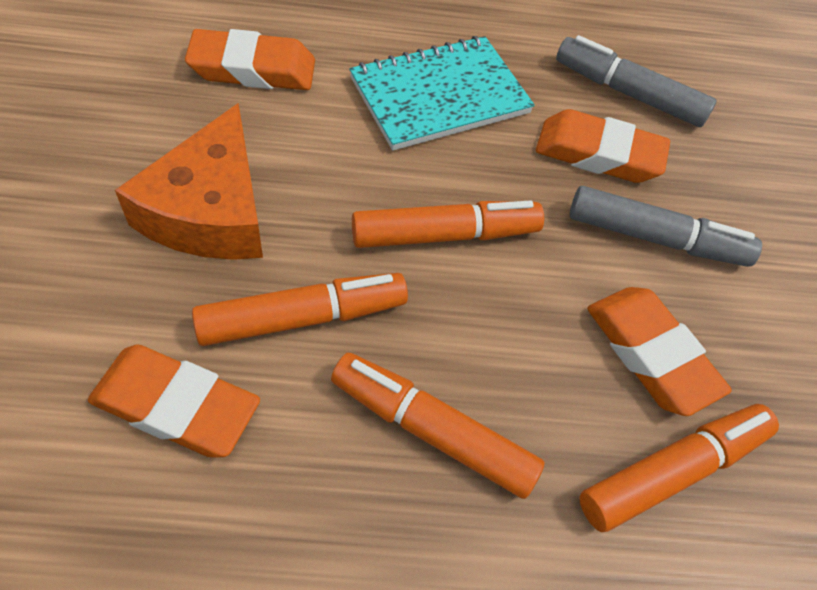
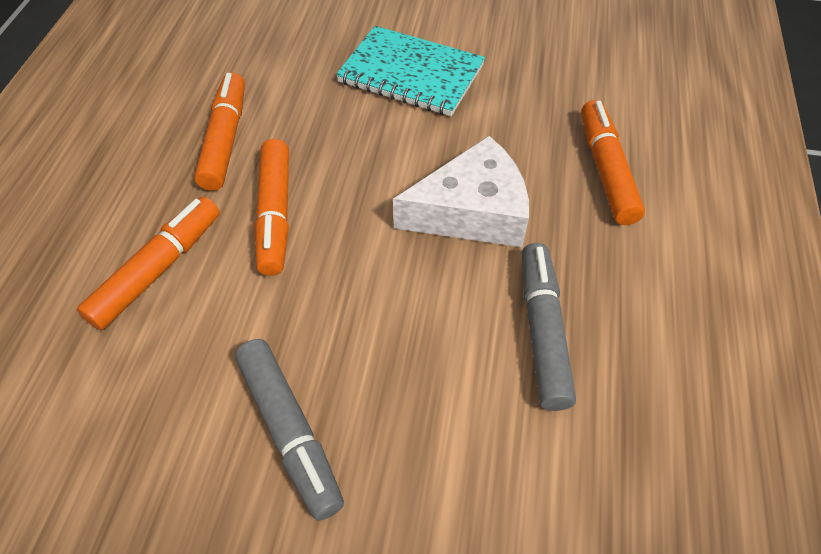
orange cheese: 1 -> 0
orange eraser: 4 -> 0
white cheese: 0 -> 1

